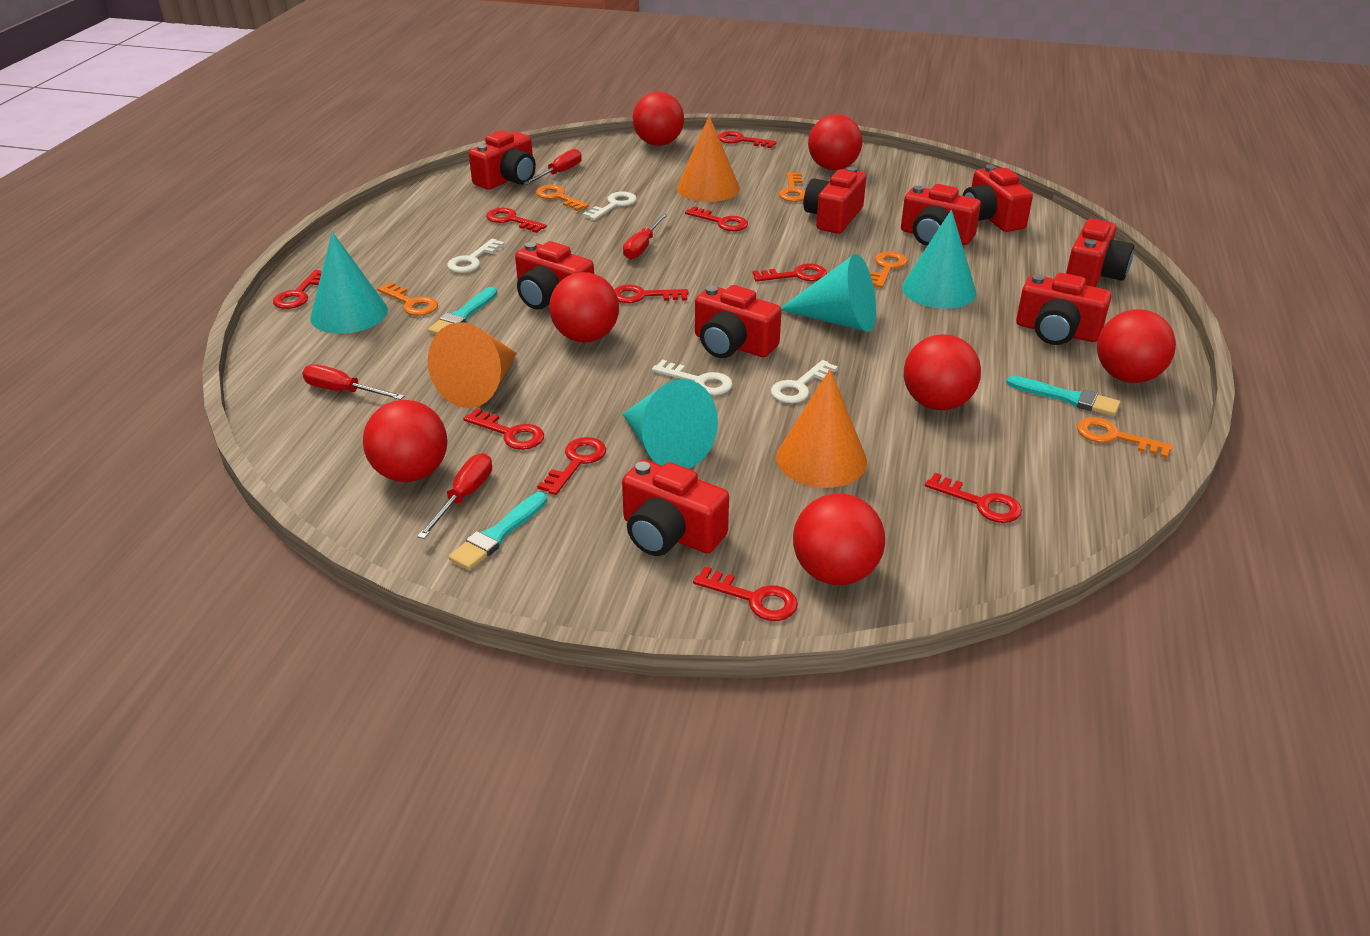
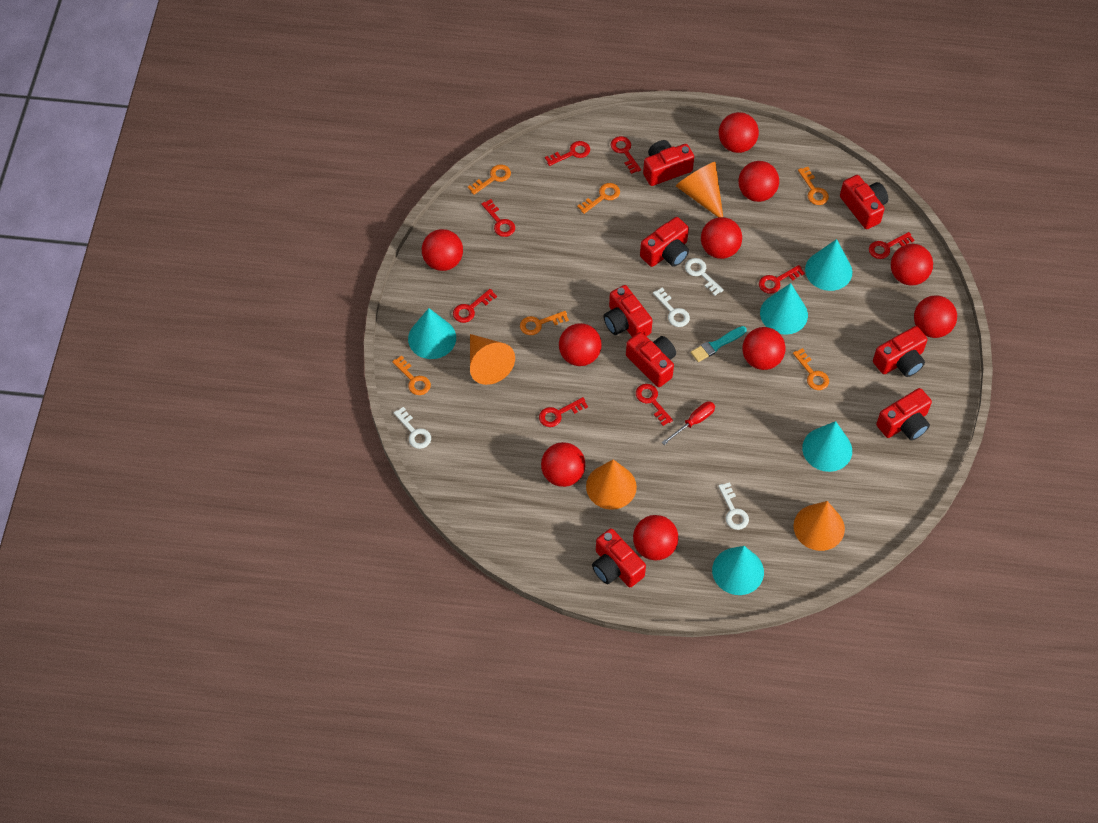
orange cone: 3 -> 4
orange key: 5 -> 6
red ball: 7 -> 10
red camera: 9 -> 8
red key: 10 -> 8
red screwdriver: 4 -> 1
turquoise brush: 3 -> 1
turquoise cone: 4 -> 5

